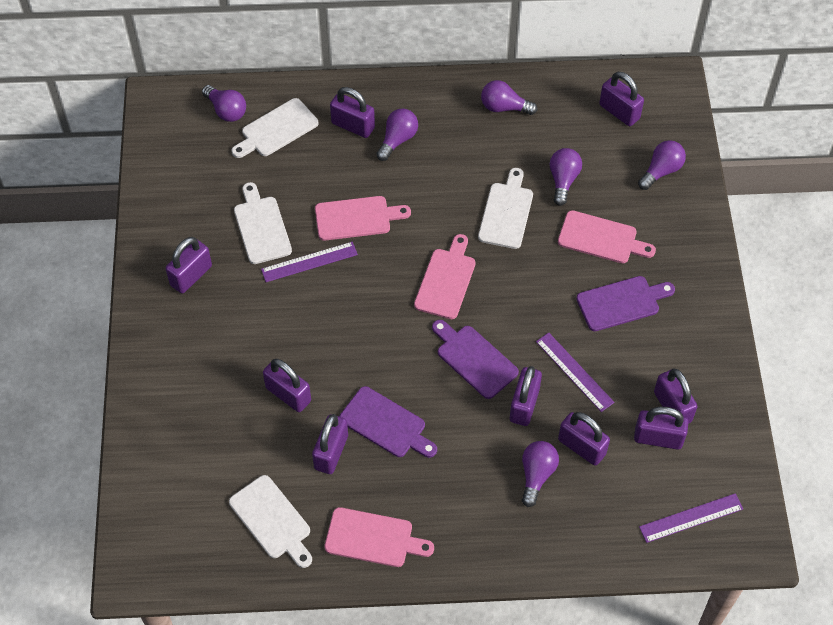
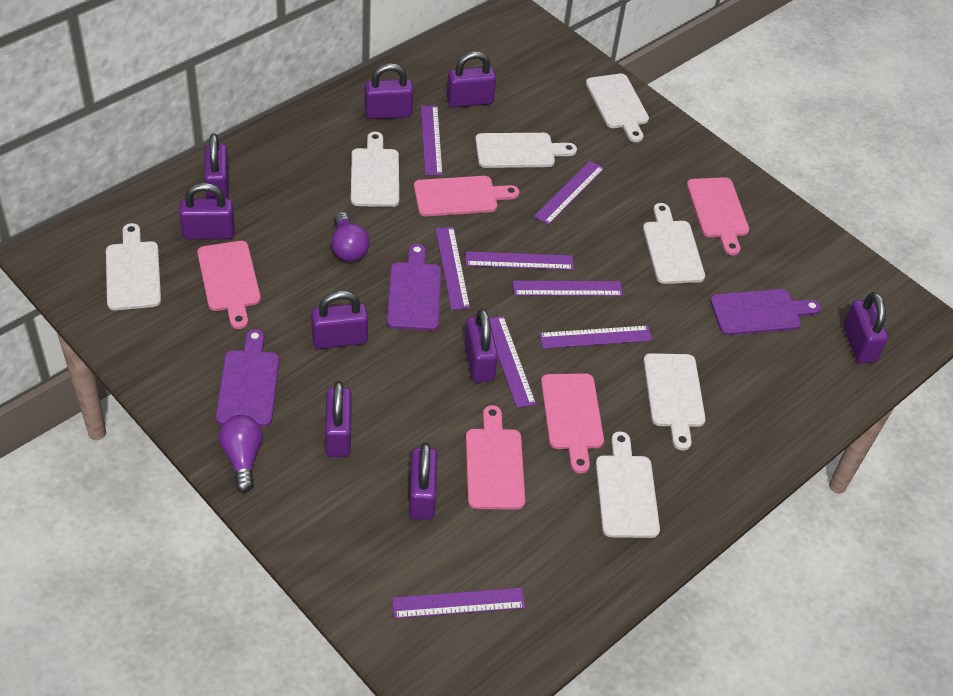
pink cutting board: 4 -> 5
purple light bulb: 6 -> 2
purple ruler: 3 -> 8
white cutting board: 4 -> 7

